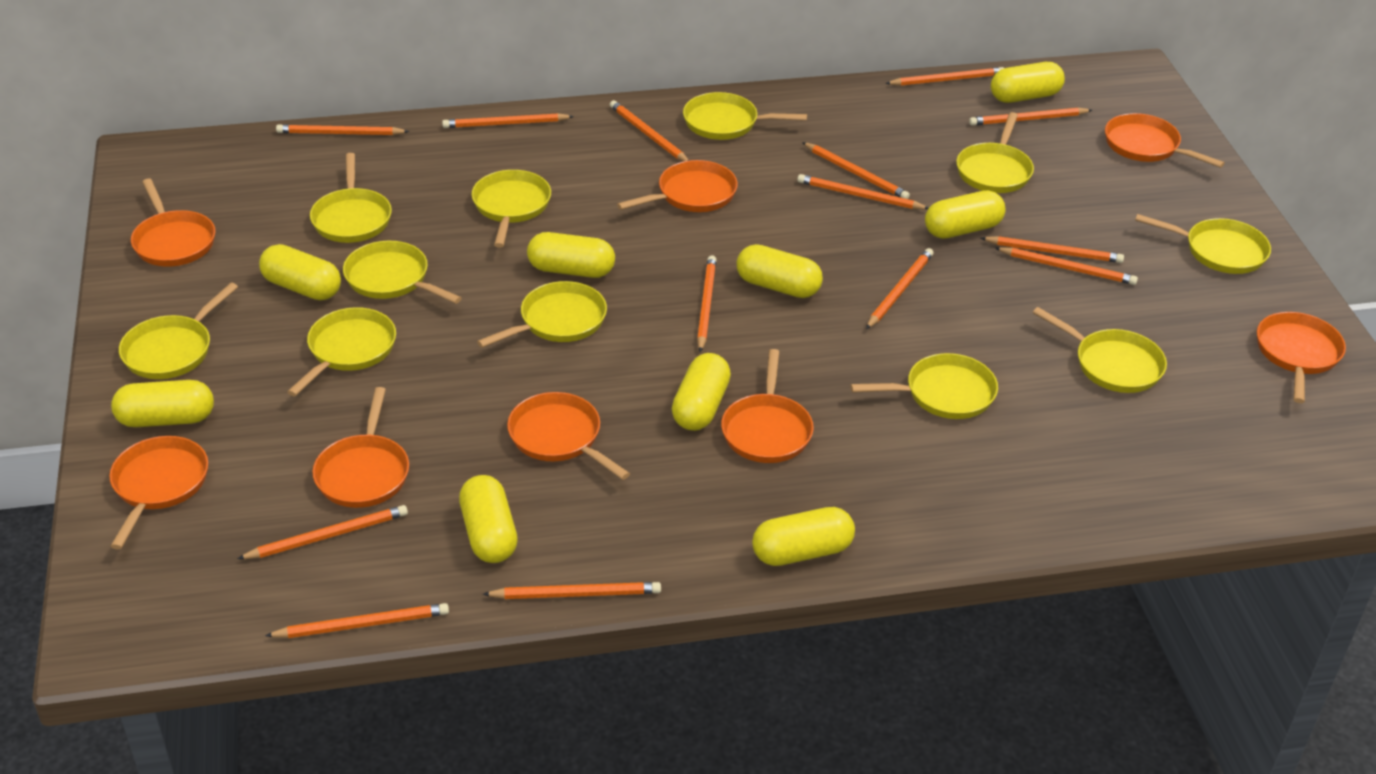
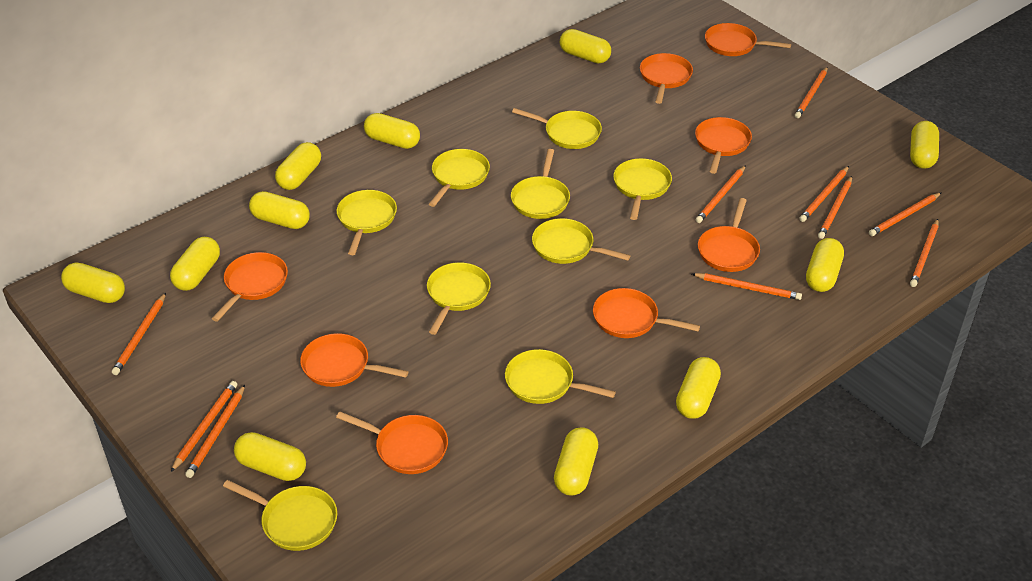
orange pencil: 14 -> 10
yellow capsule: 9 -> 11
yellow pan: 11 -> 9

